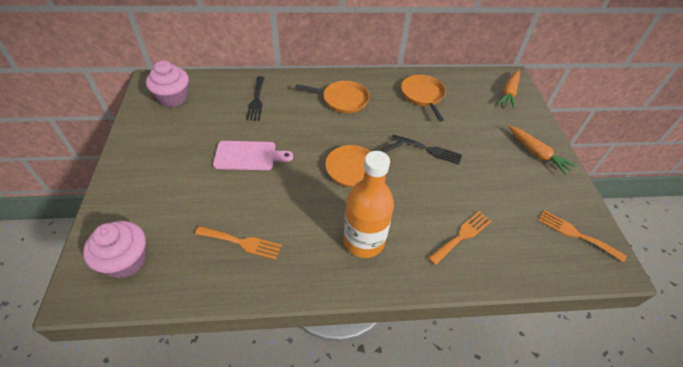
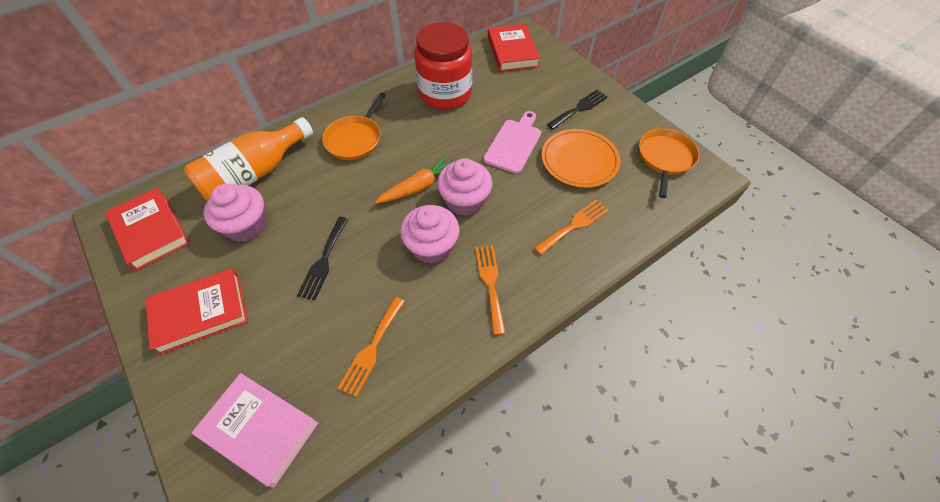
orange carrot: 2 -> 1
orange pan: 3 -> 2
orange plate: 0 -> 1
pink book: 0 -> 1
pink cupcake: 2 -> 3
red book: 0 -> 3
red jar: 0 -> 1

